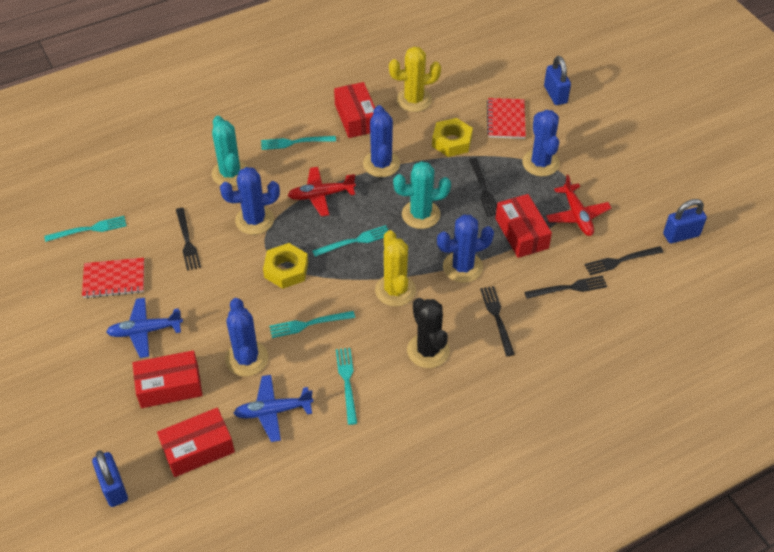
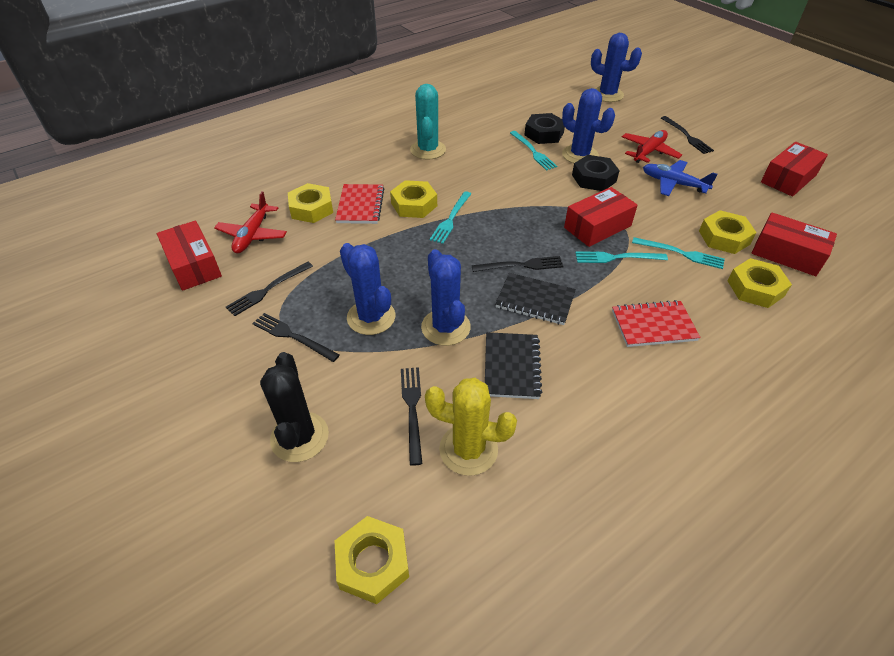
black notebook: 0 -> 2
black nut: 0 -> 2
blue cactus: 5 -> 4
blue padlock: 3 -> 0
blue plane: 2 -> 1
turquoise cactus: 2 -> 1
turquoise fork: 5 -> 4
yellow cactus: 2 -> 1
yellow nut: 2 -> 5

